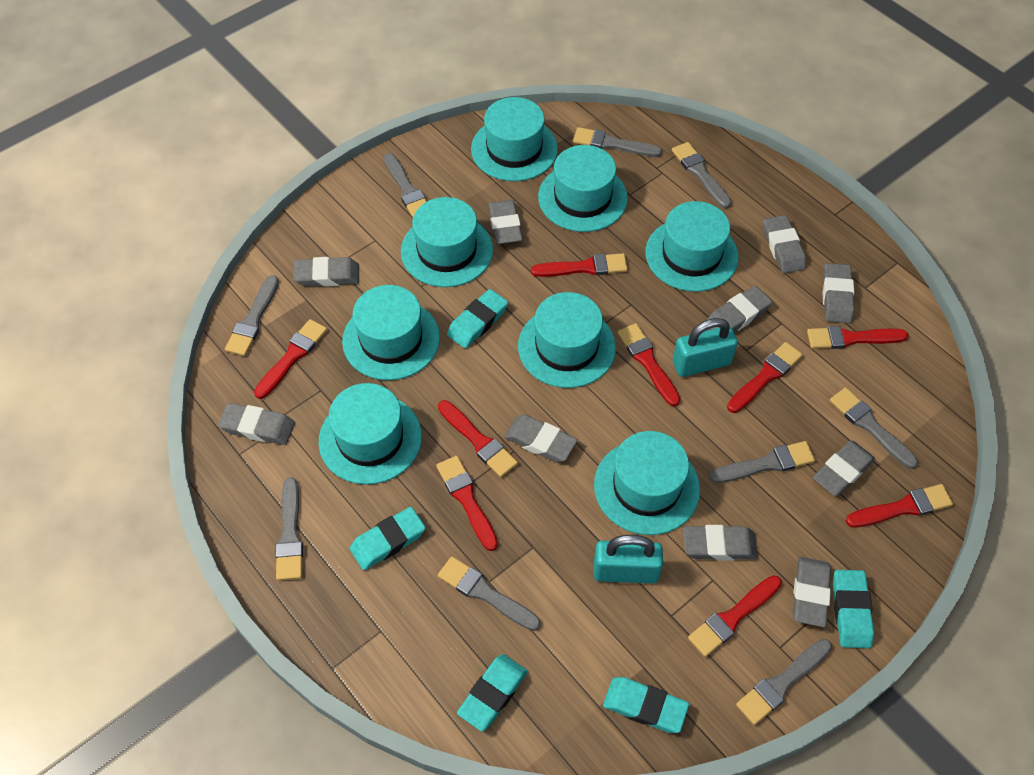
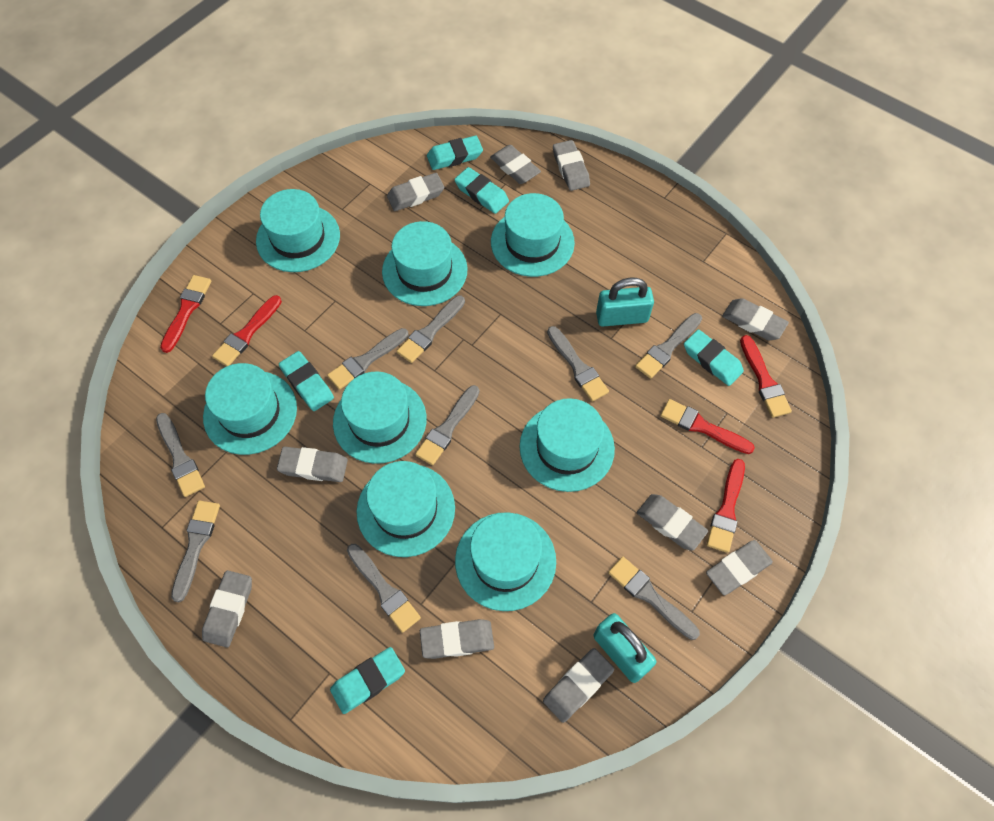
red brush: 9 -> 5

